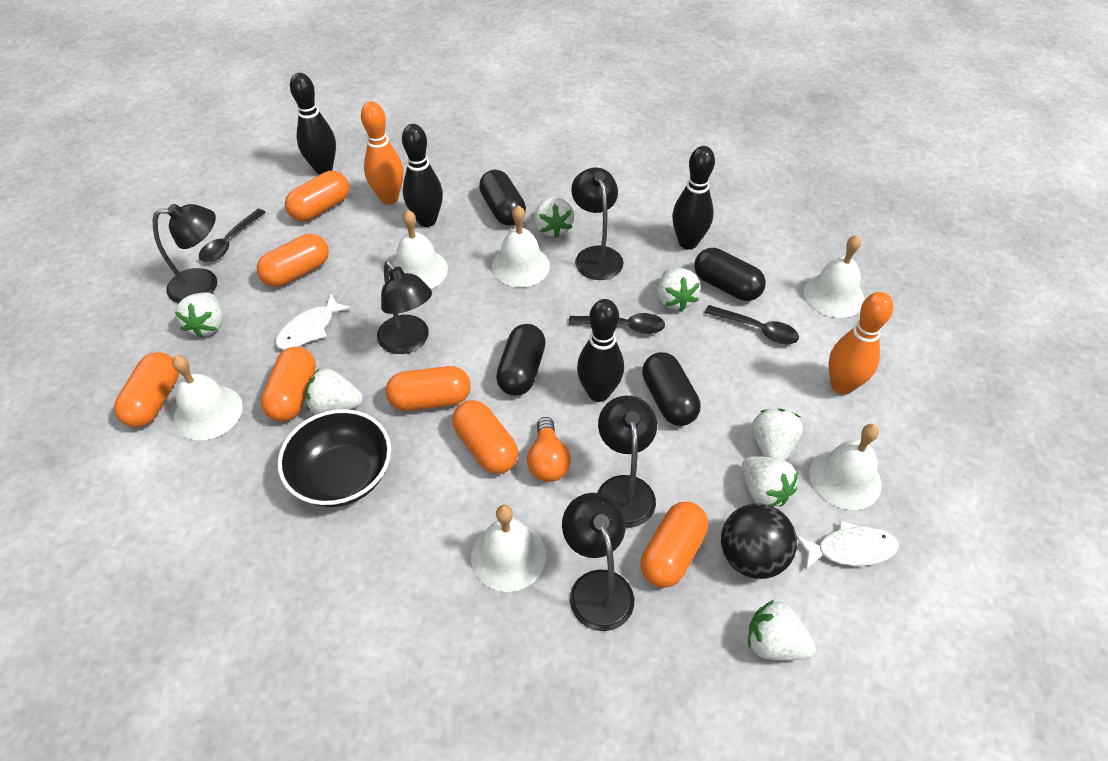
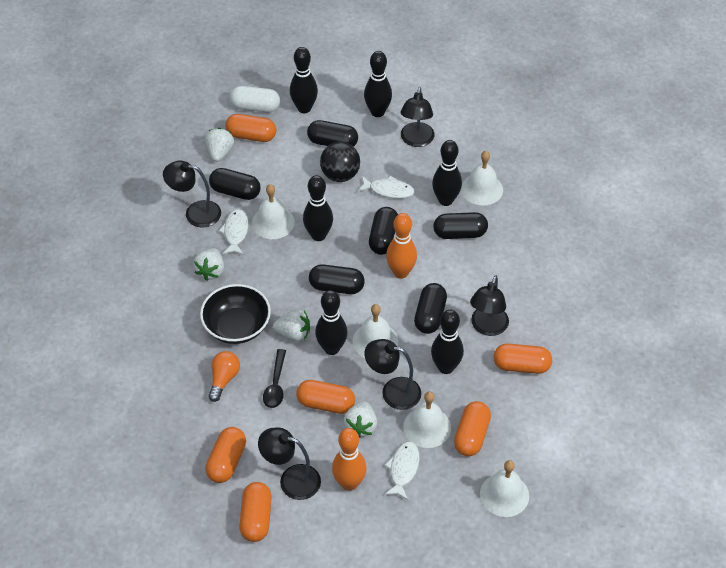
black bowling pin: 4 -> 6
black capsule: 4 -> 6
black spoon: 3 -> 1
orange capsule: 7 -> 6
white bell: 6 -> 5
white capsule: 0 -> 1
white fish: 2 -> 3
white strawberry: 7 -> 4

